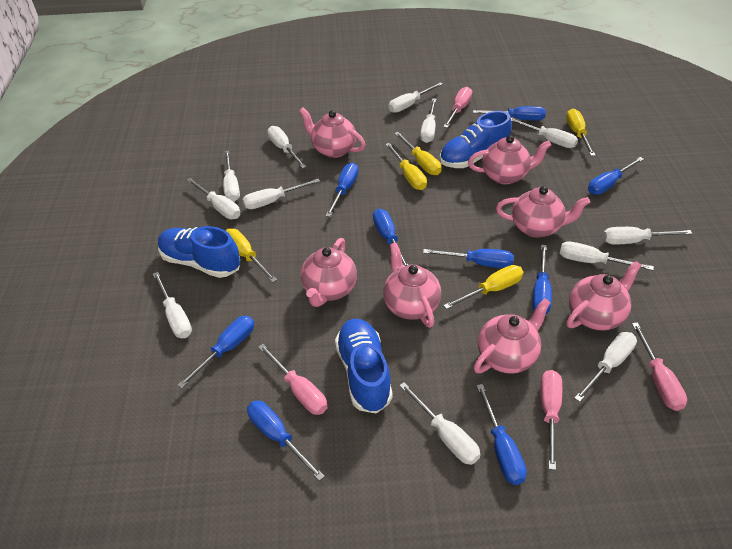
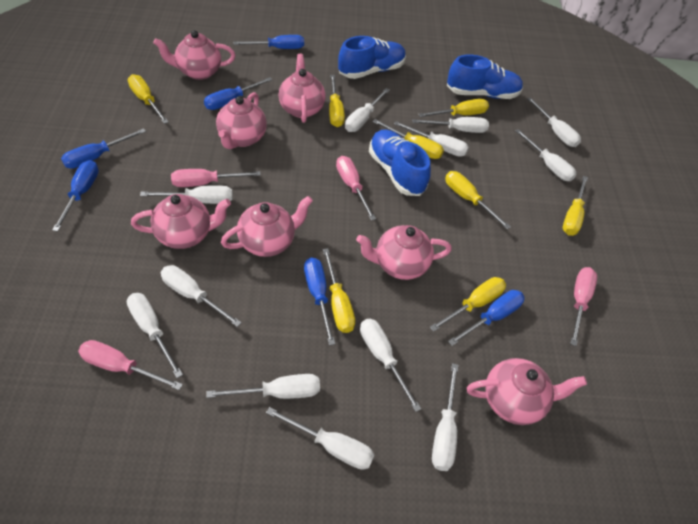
blue screwdriver: 9 -> 6
yellow screwdriver: 5 -> 8

